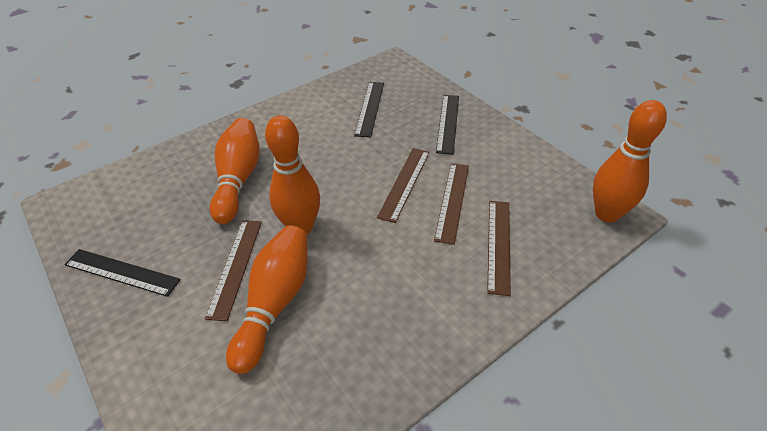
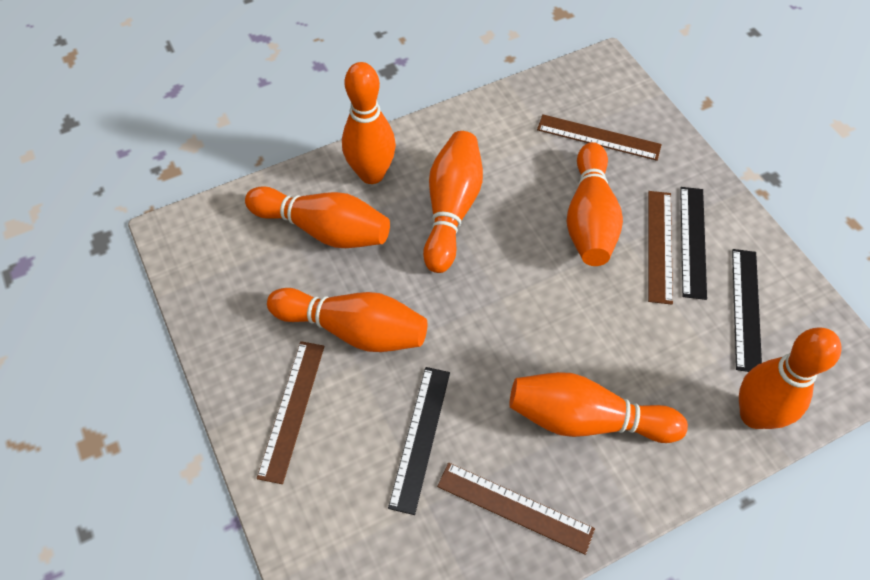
orange bowling pin: 4 -> 7

